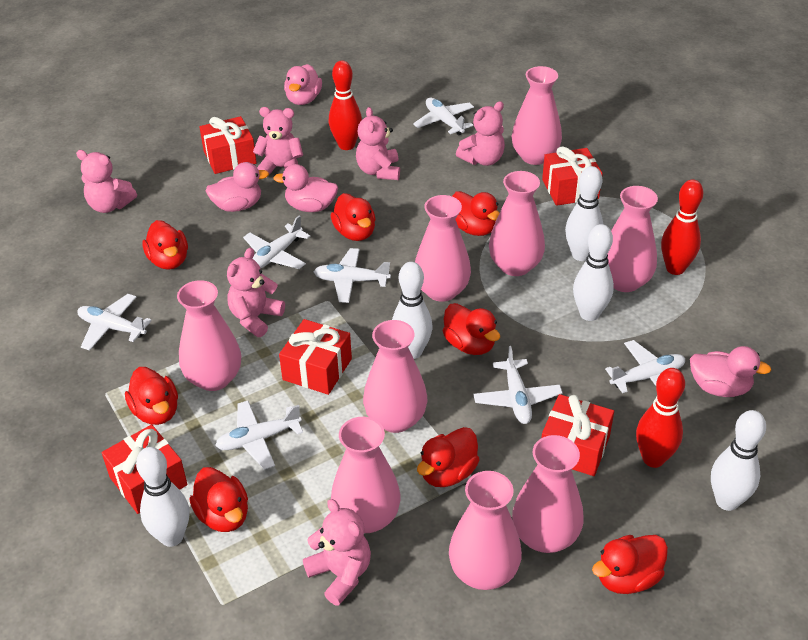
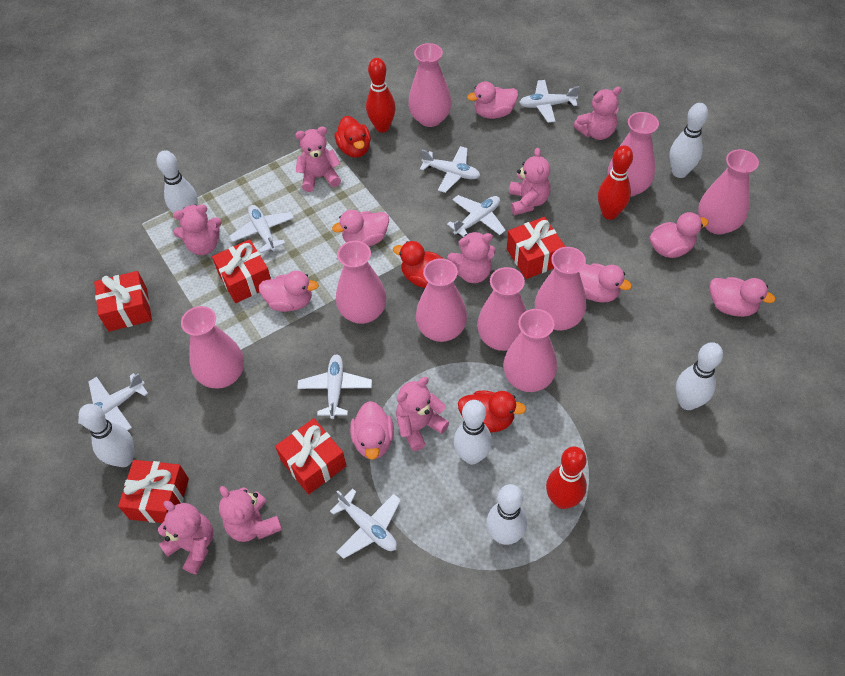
pink duck: 4 -> 7
pink teddy bear: 6 -> 8
red duck: 8 -> 3
white bowling pin: 5 -> 6

